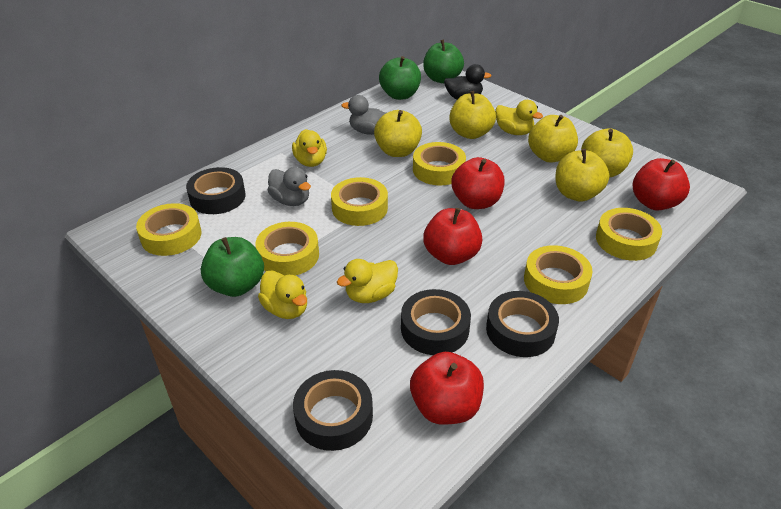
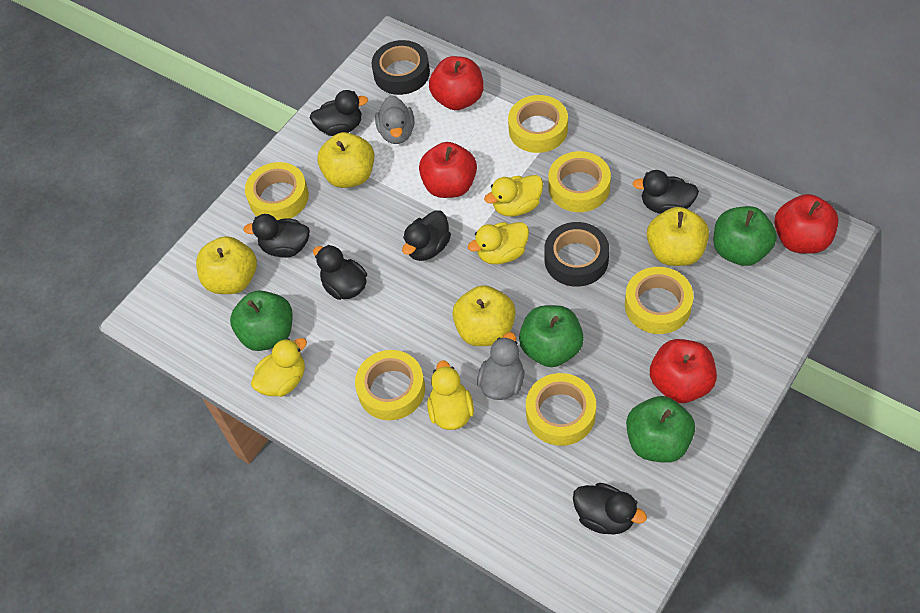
black duck: 1 -> 6
black tape: 4 -> 2
green apple: 3 -> 4
yellow apple: 5 -> 4

